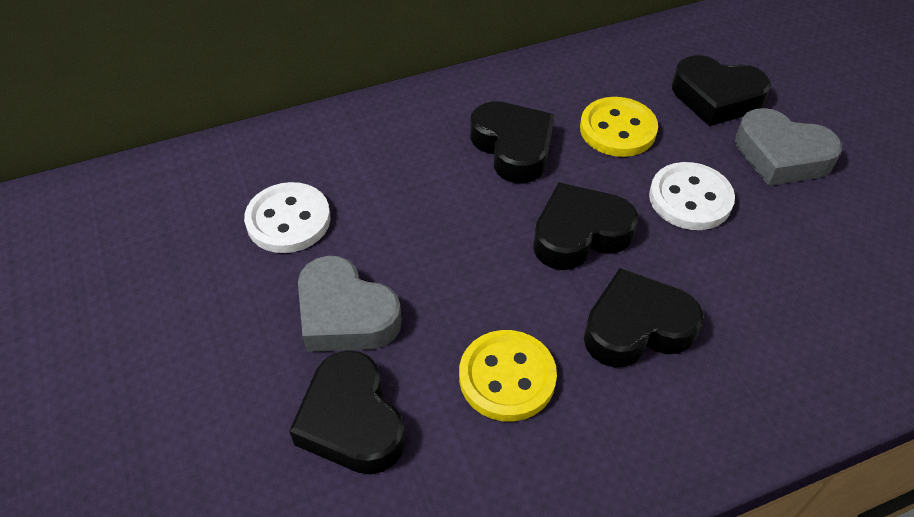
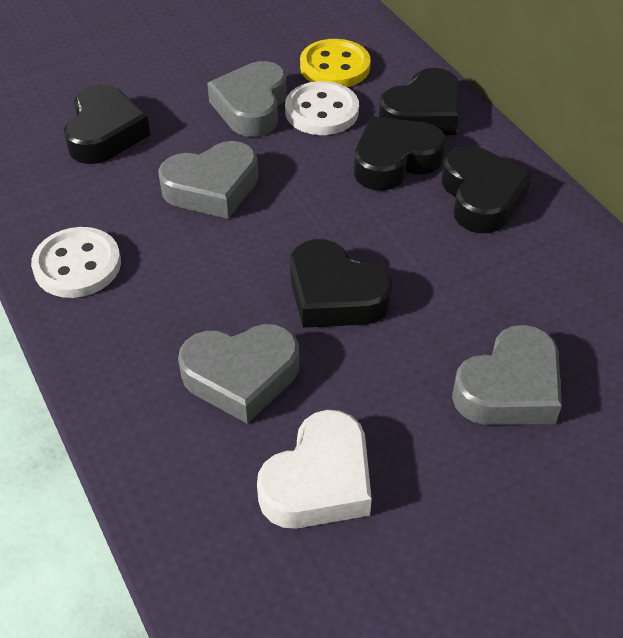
grey heart: 2 -> 4
white heart: 0 -> 1
yellow button: 2 -> 1

